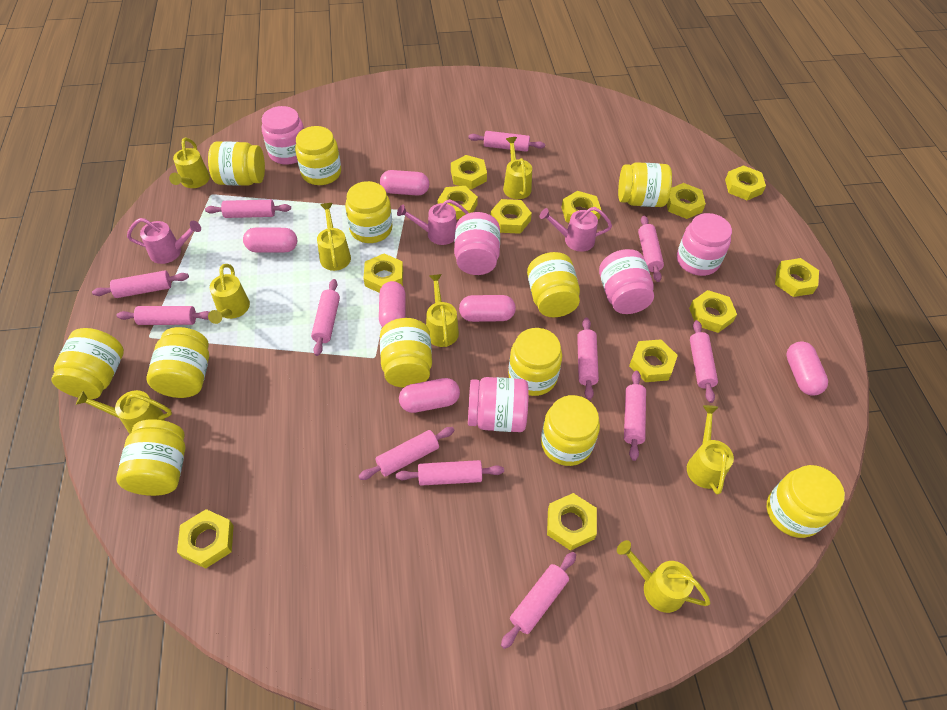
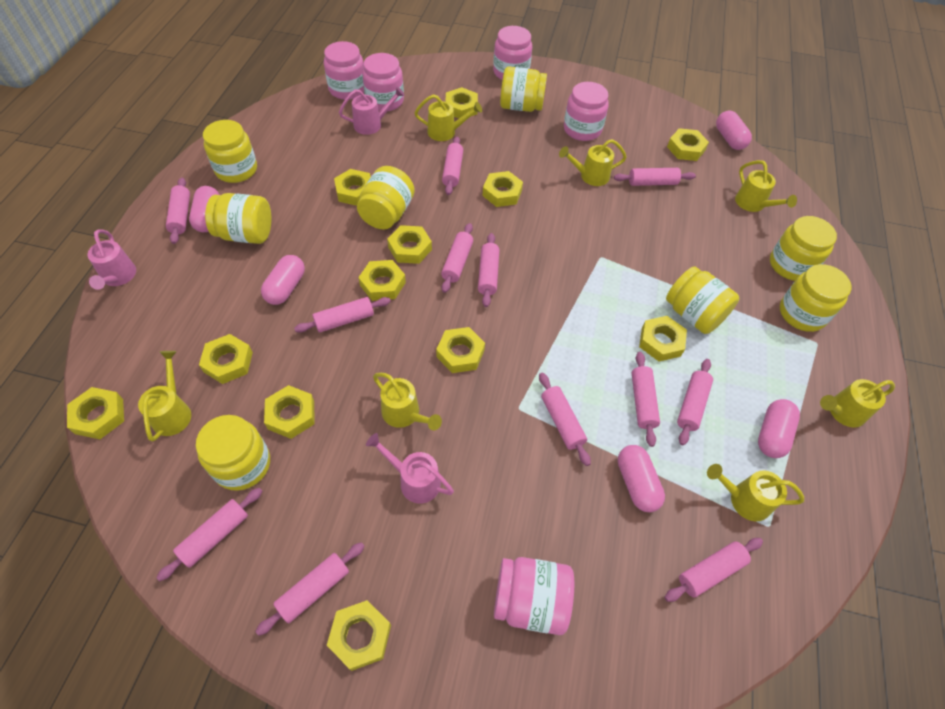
pink capsule: 6 -> 5
yellow jar: 12 -> 8
yellow watering can: 8 -> 7

